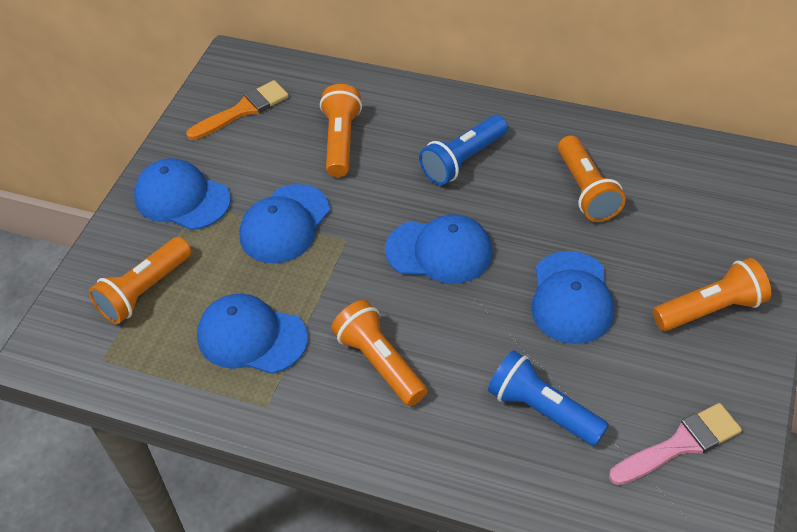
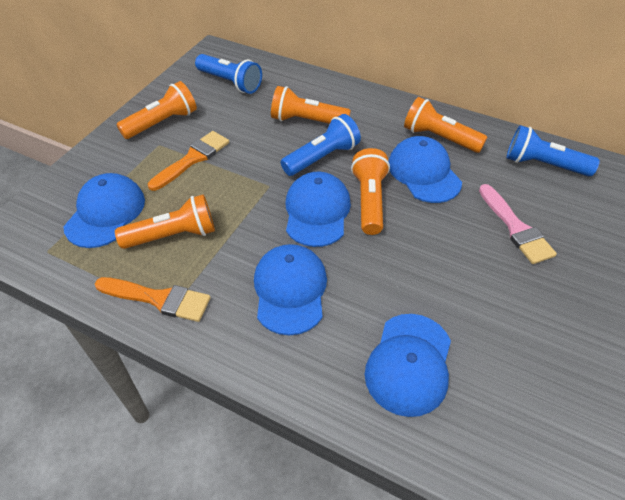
blue flashlight: 2 -> 3
orange brush: 1 -> 2

